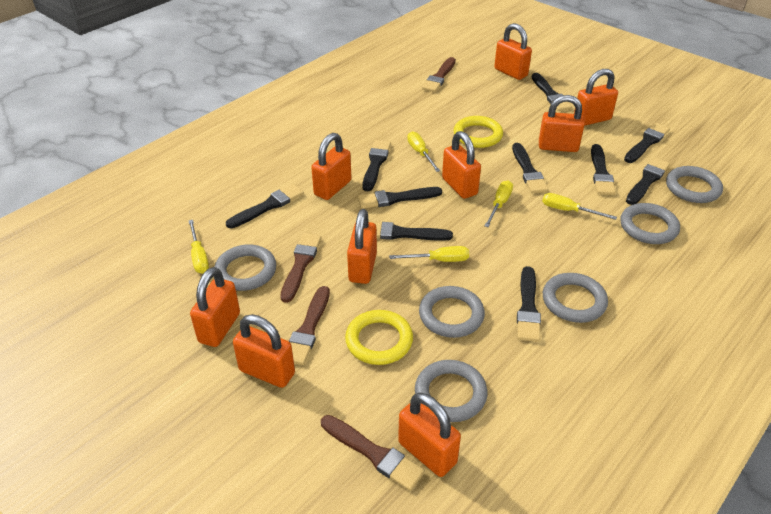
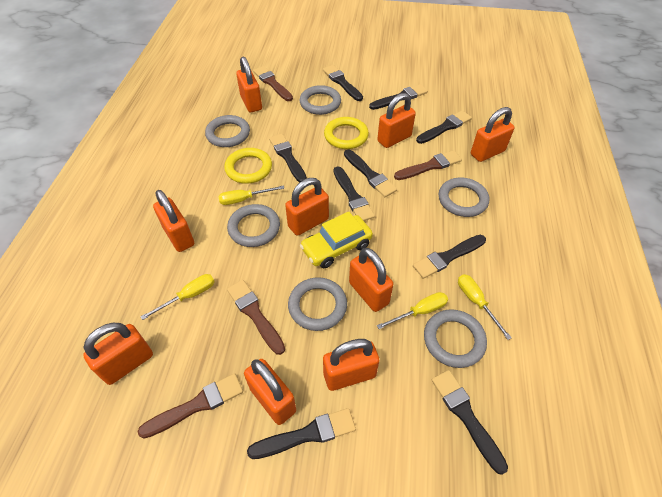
black brush: 10 -> 9
yellow car: 0 -> 1
yellow screwdriver: 5 -> 4

